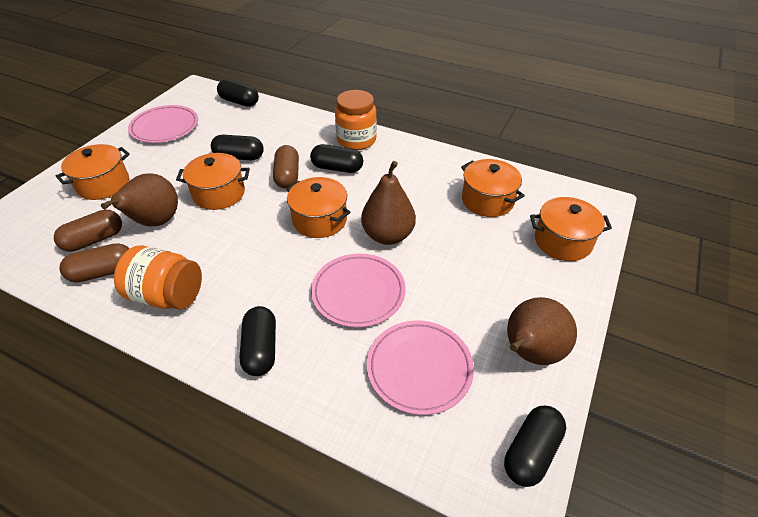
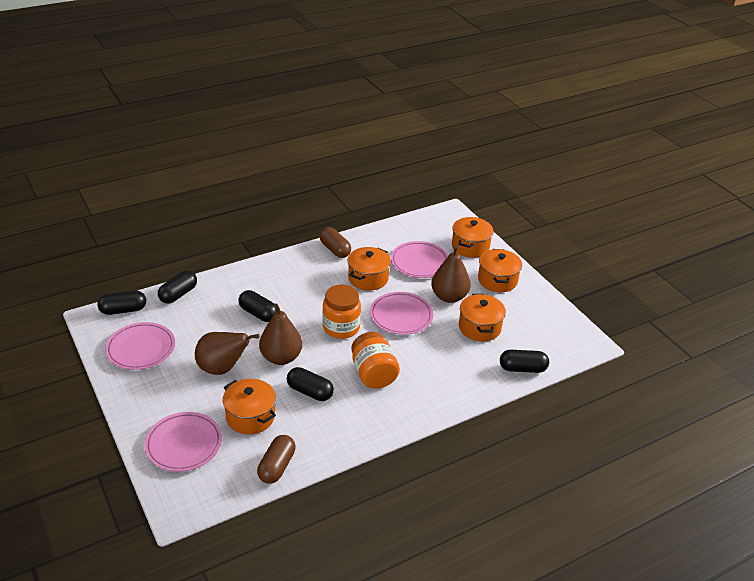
brown capsule: 3 -> 2
pink plate: 3 -> 4

